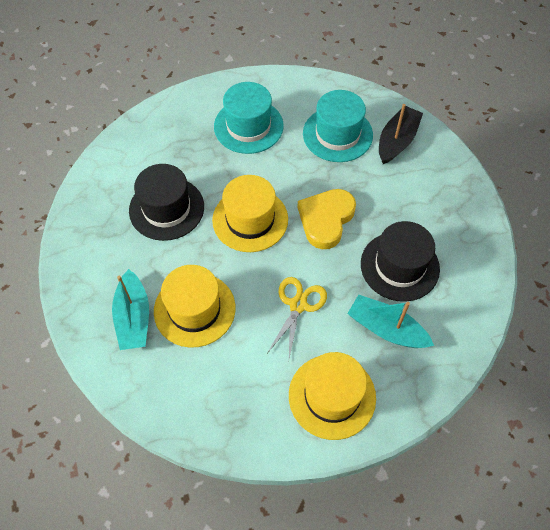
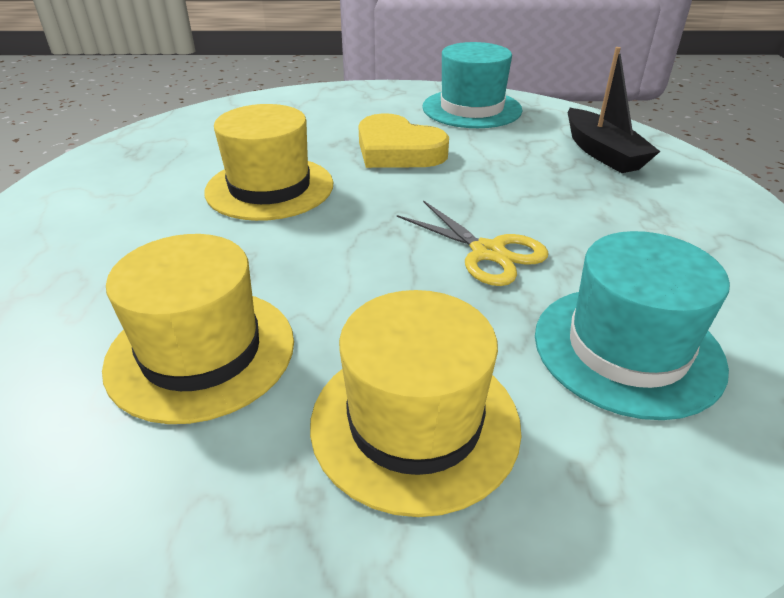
black hat: 2 -> 0
turquoise boat: 2 -> 0

